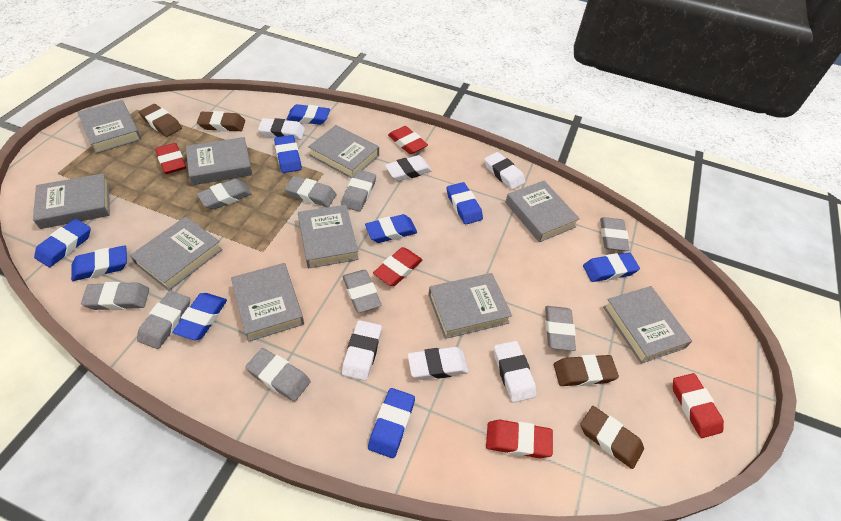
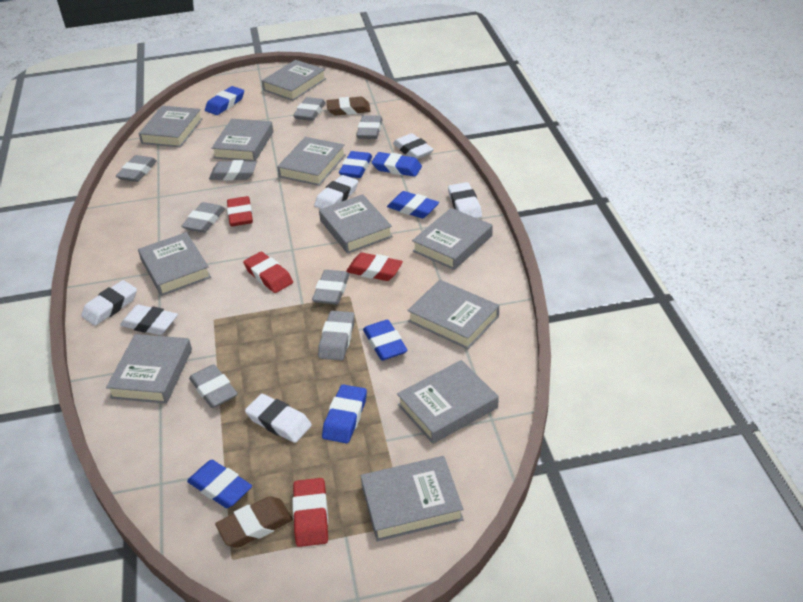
blue eraser: 9 -> 7
brown eraser: 4 -> 2
grey book: 10 -> 11
grey eraser: 9 -> 8
red eraser: 5 -> 4

